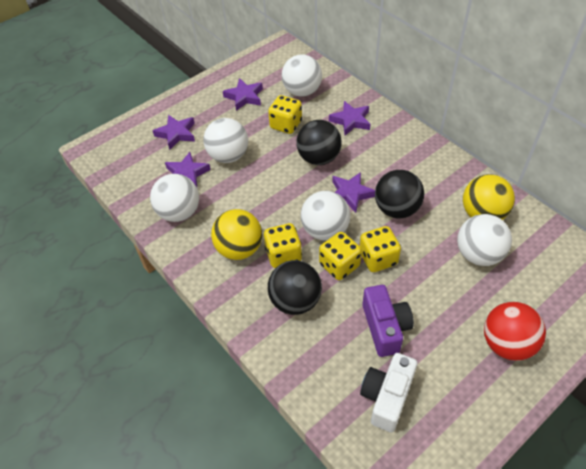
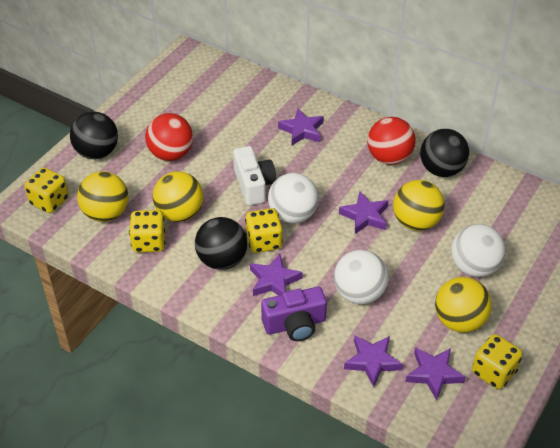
red ball: 1 -> 2
white ball: 5 -> 3
yellow ball: 2 -> 4

